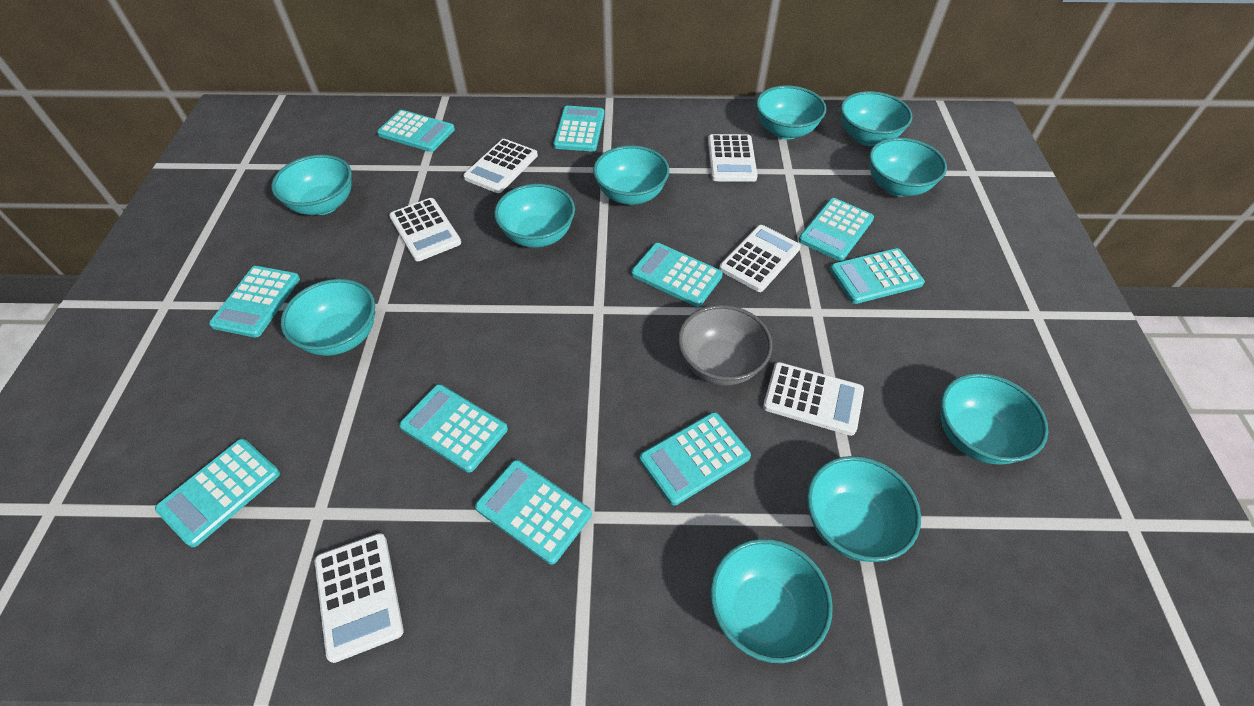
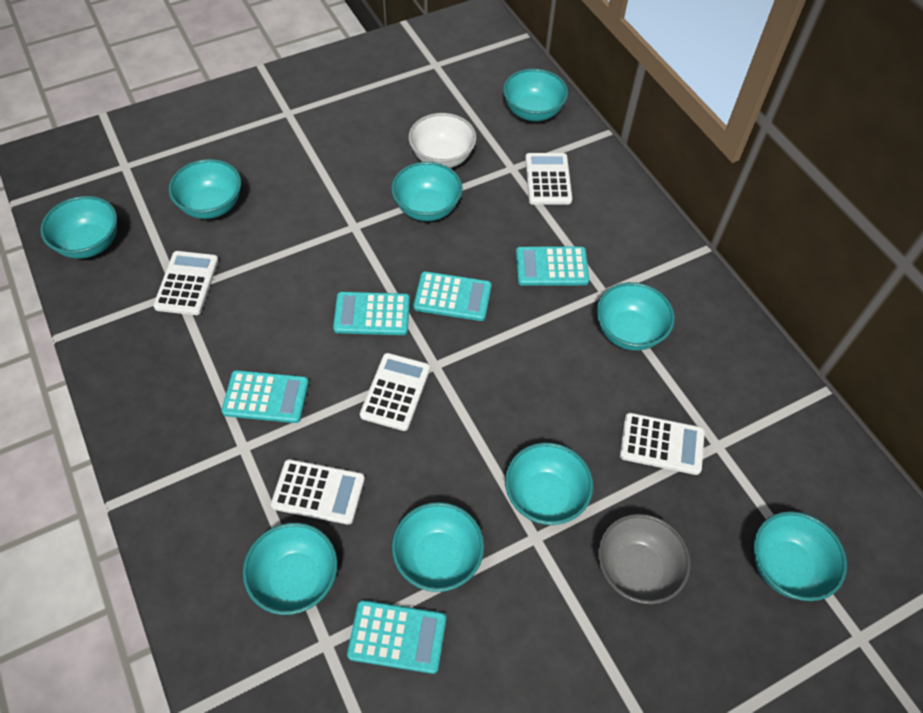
turquoise bowl: 10 -> 9
turquoise calculator: 10 -> 5
white bowl: 0 -> 1
white calculator: 6 -> 5

